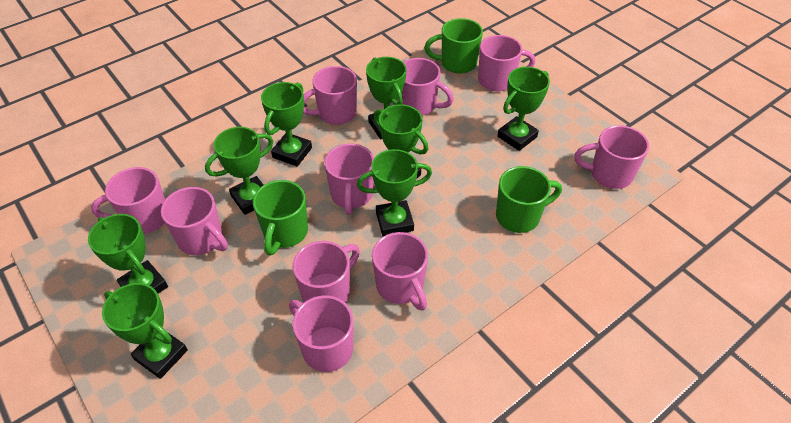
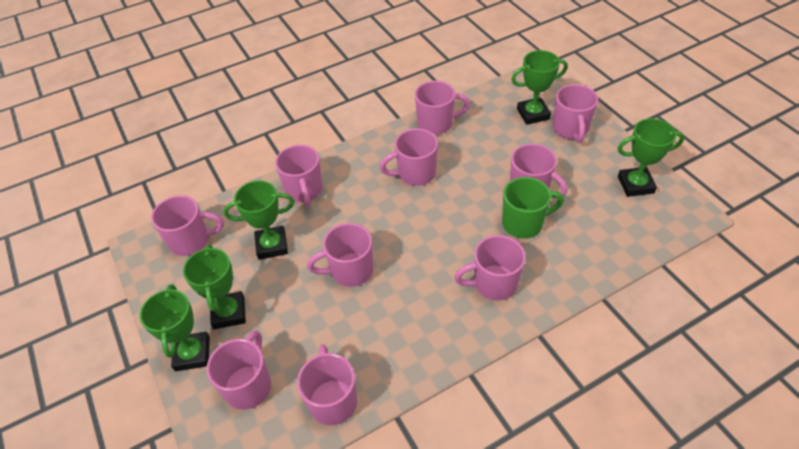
green mug: 3 -> 1
green trophy: 8 -> 5

